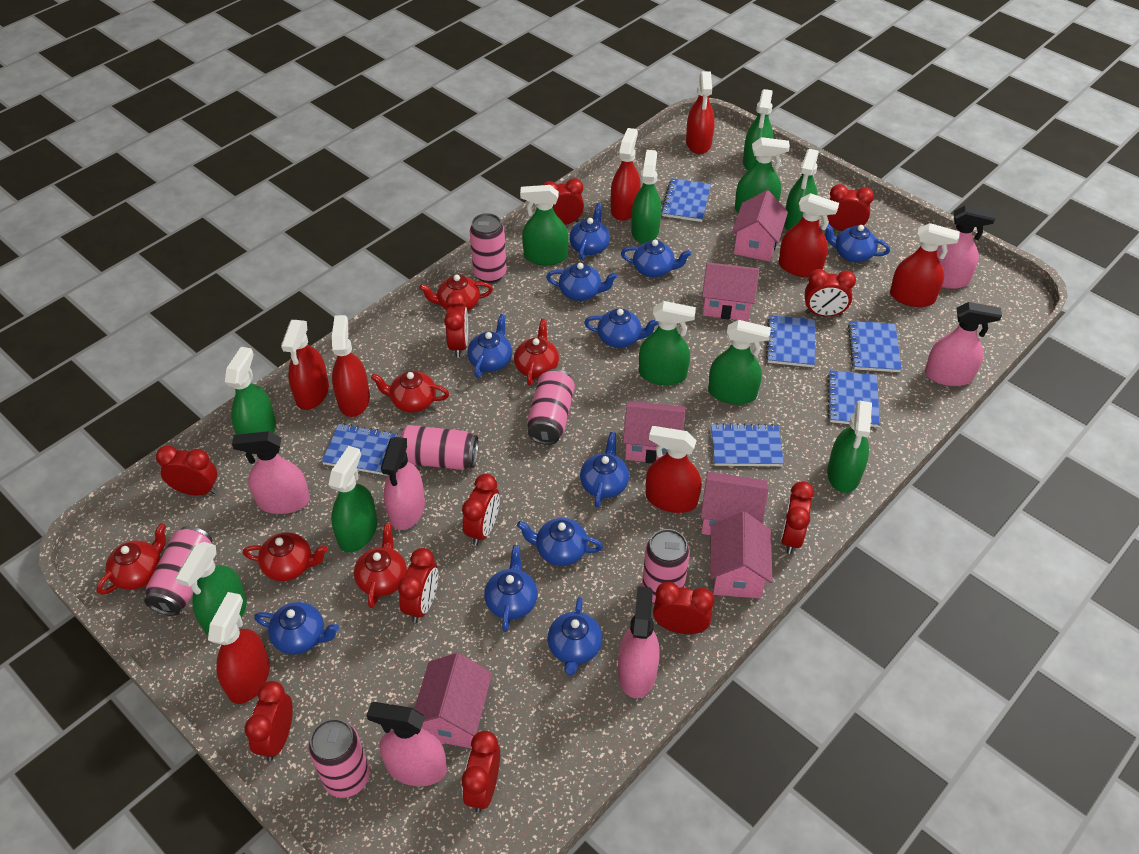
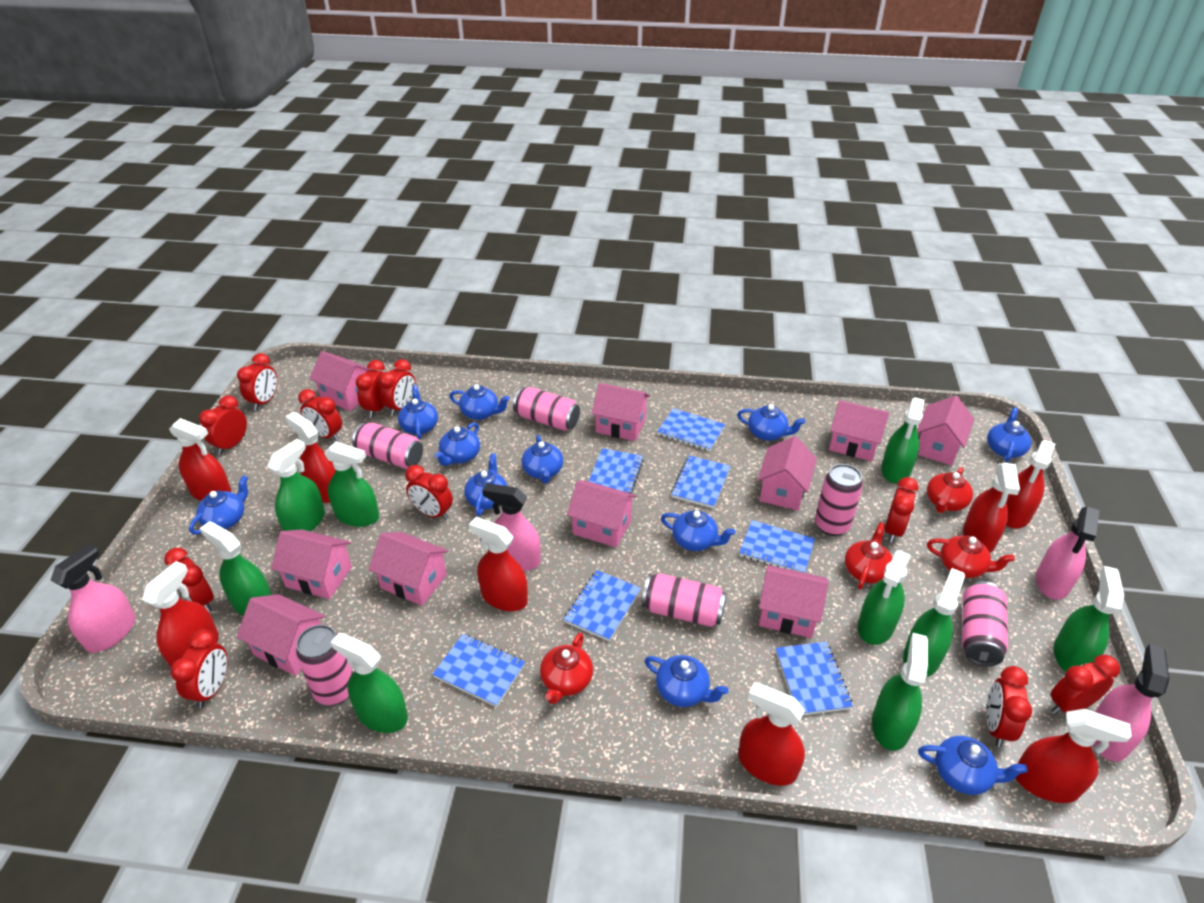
blue notebook: 6 -> 7
green spray bottle: 11 -> 9
pink house: 6 -> 10
pink spray bottle: 6 -> 4
red teapot: 6 -> 4

